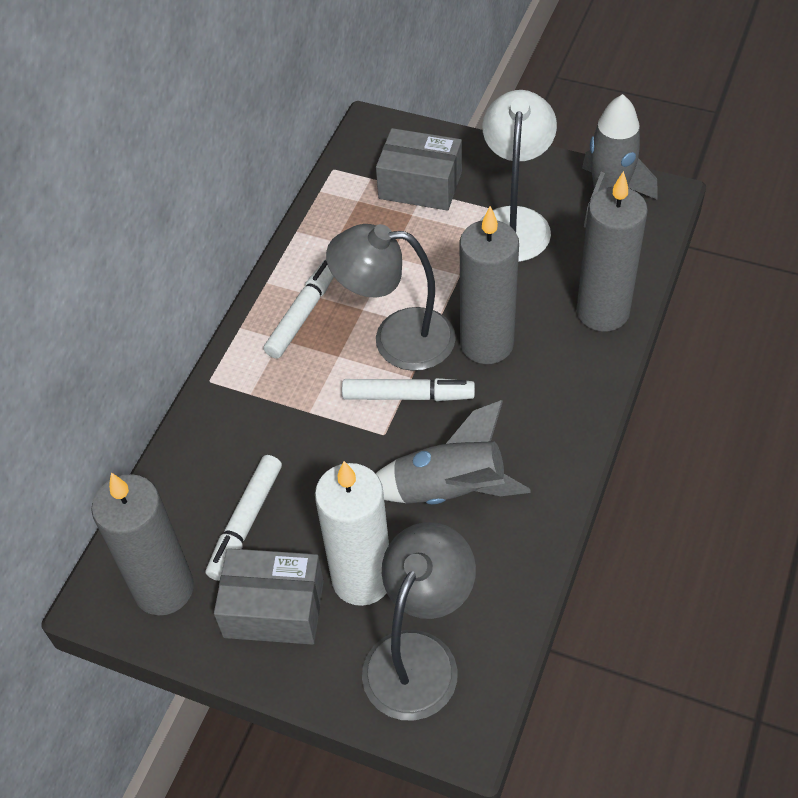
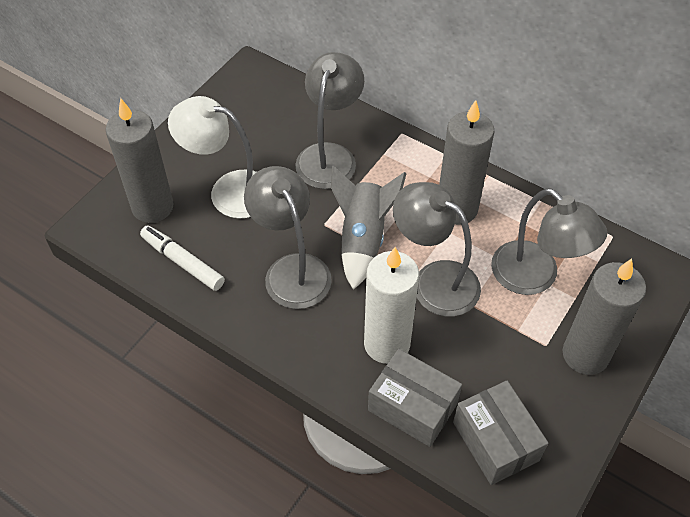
grey lamp: 2 -> 4
grey rocket: 2 -> 1
white marker: 3 -> 1

